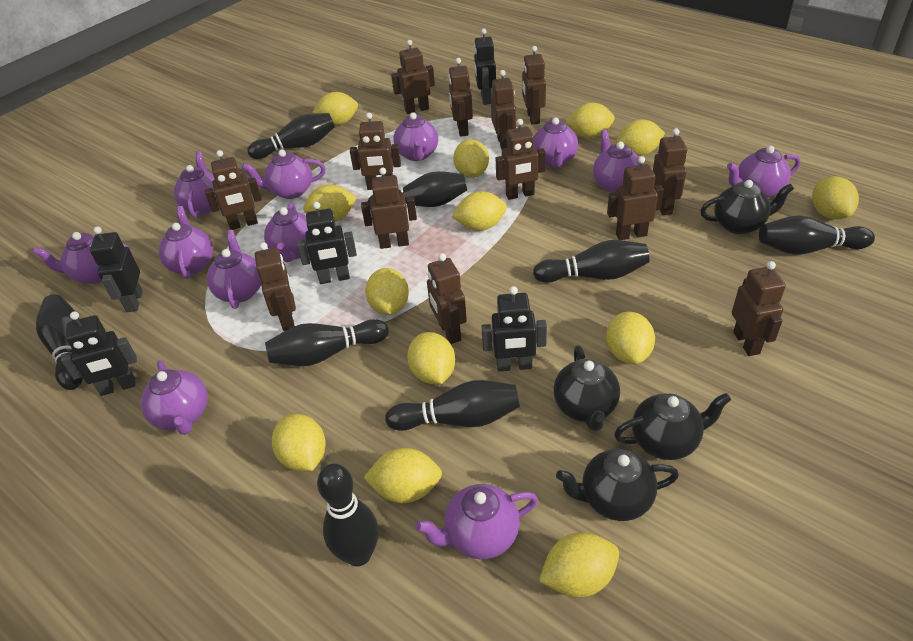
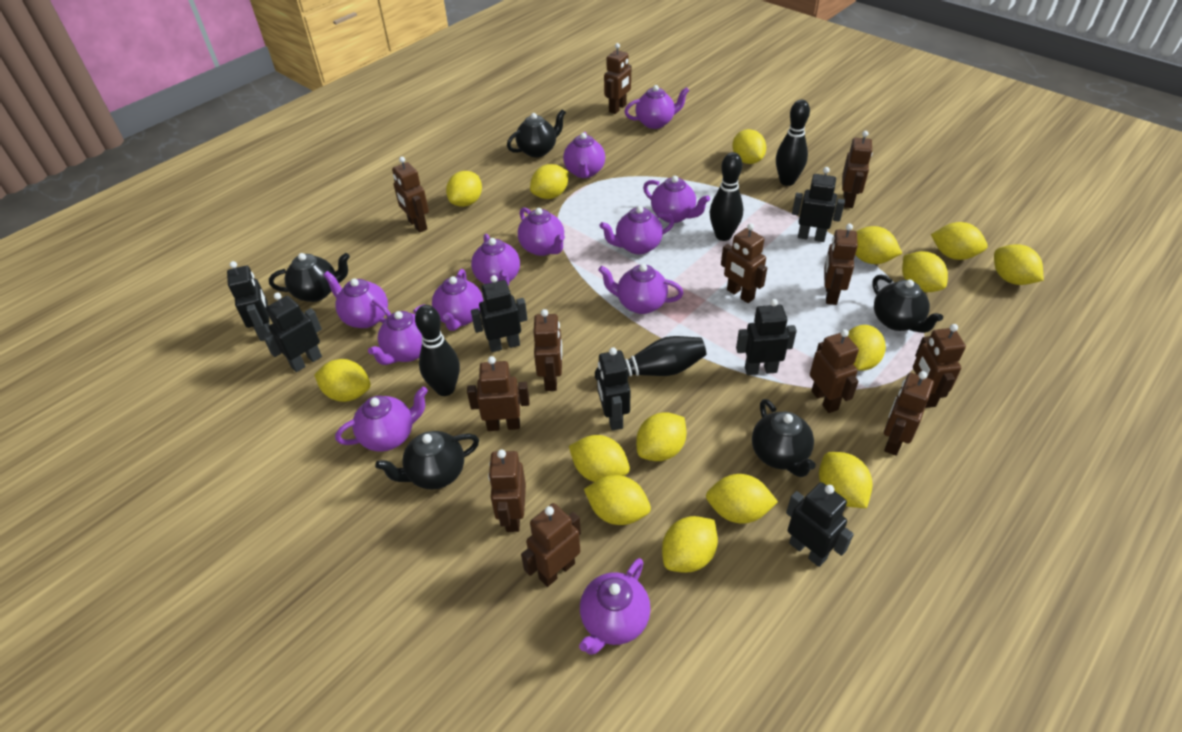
black bowling pin: 8 -> 4
black robot: 5 -> 7
black teapot: 4 -> 5
brown robot: 13 -> 12
yellow lemon: 13 -> 15

